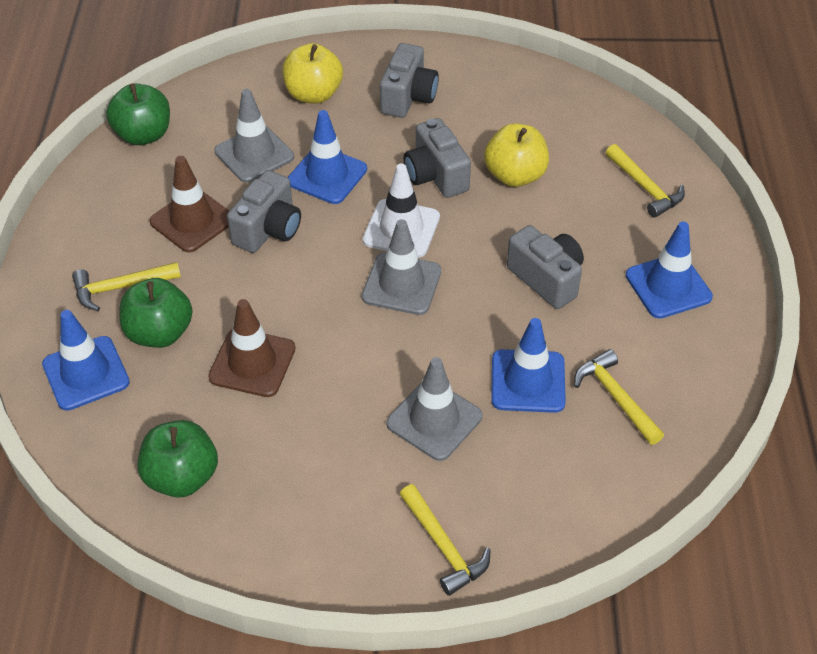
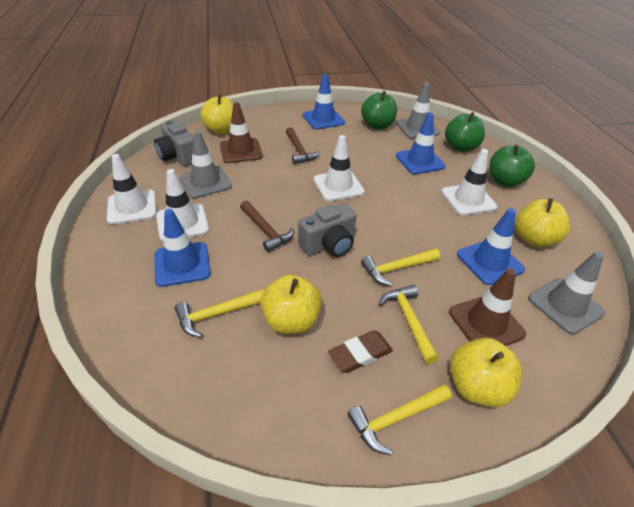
brown eraser: 0 -> 1
brown hammer: 0 -> 2
grey camera: 4 -> 2
white traffic cone: 1 -> 4
yellow apple: 2 -> 4

